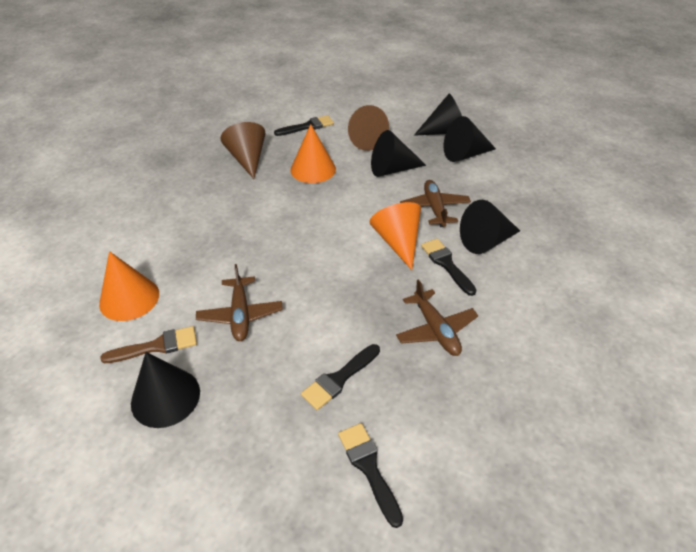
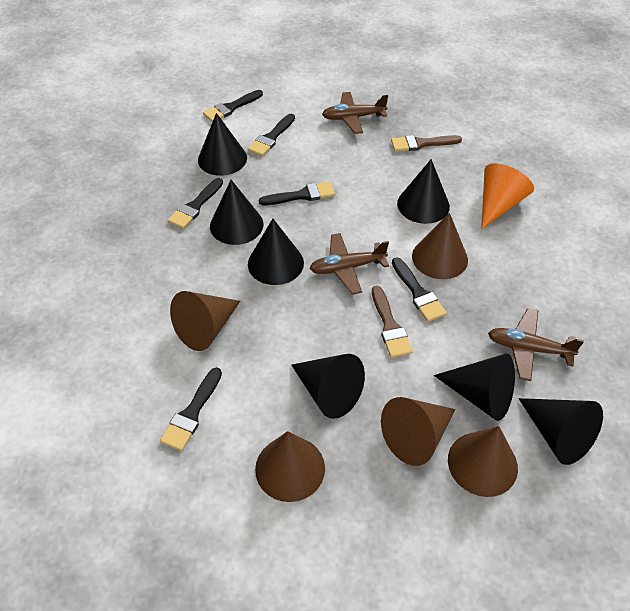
black brush: 4 -> 6
black cone: 5 -> 7
brown brush: 1 -> 2
brown cone: 2 -> 5
orange cone: 3 -> 1

